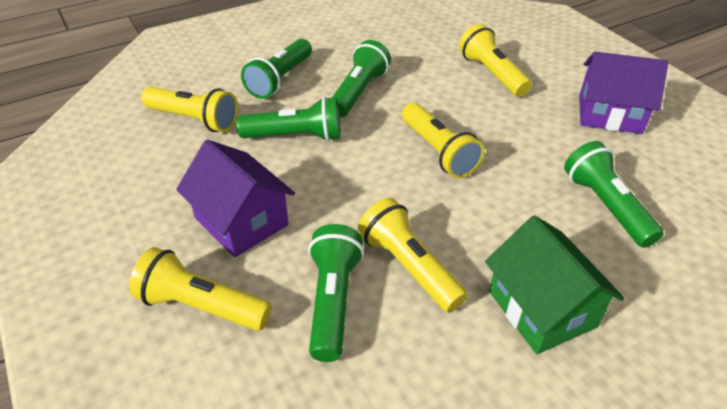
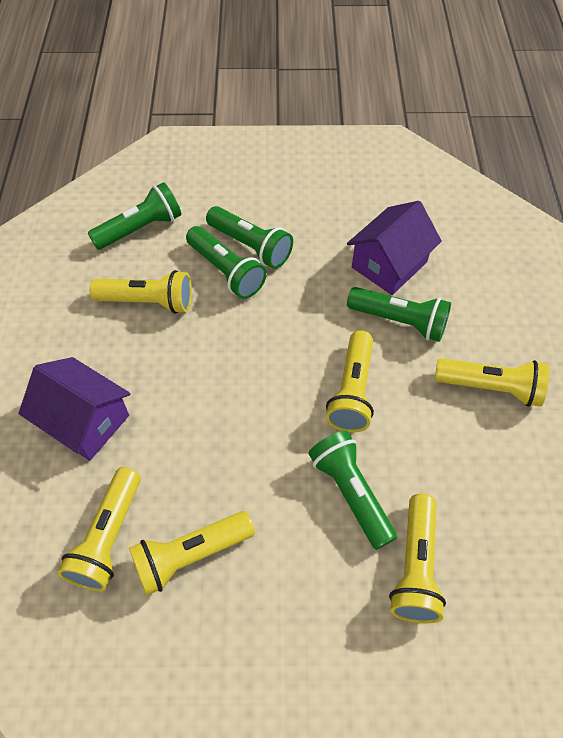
green house: 1 -> 0
yellow flashlight: 5 -> 6

